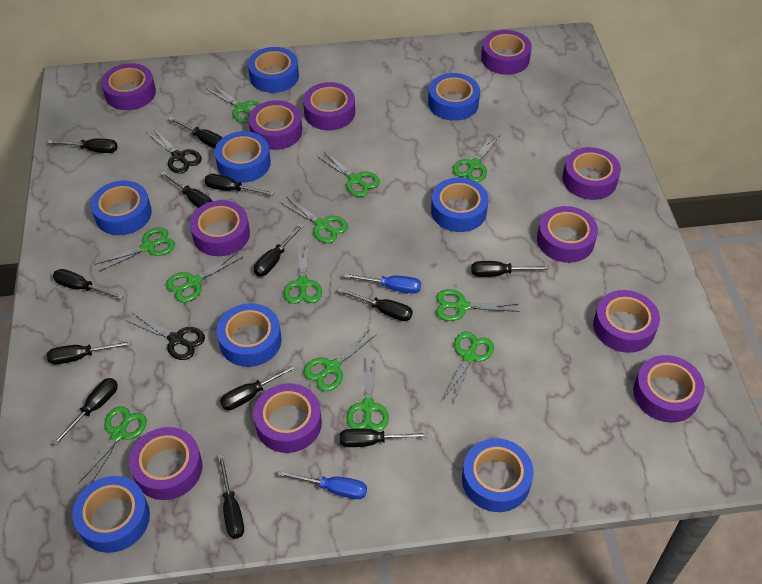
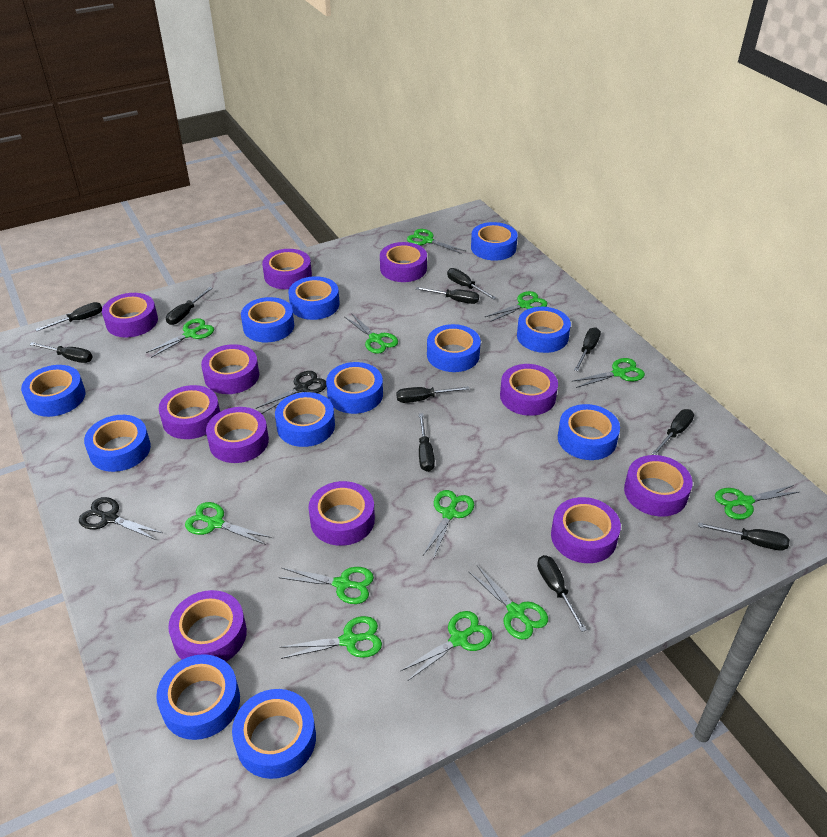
black screwdriver: 13 -> 11
blue screwdriver: 2 -> 0
blue tape: 8 -> 12

